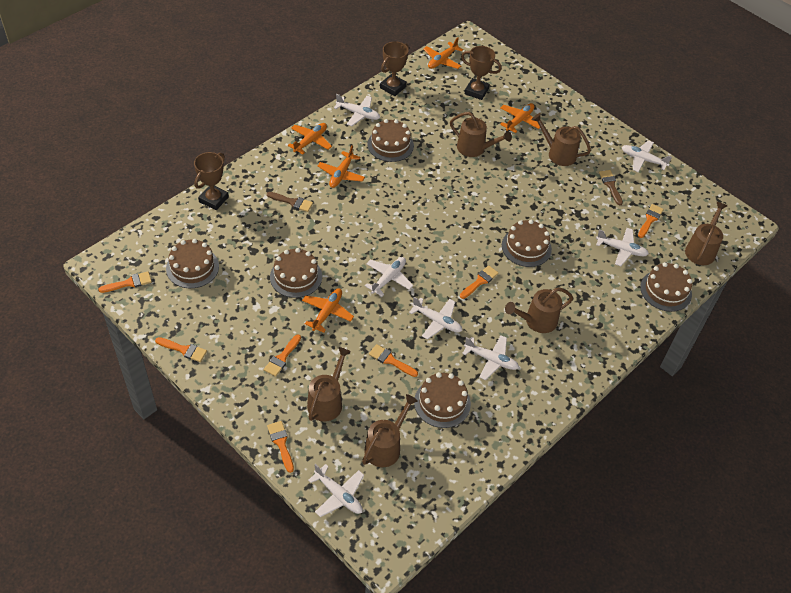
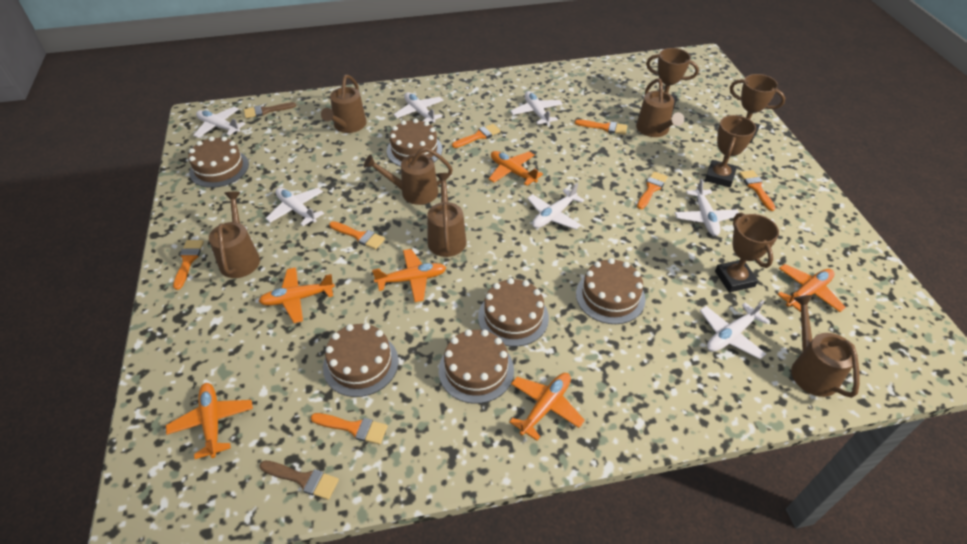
brown trophy: 3 -> 4
orange plane: 5 -> 6

